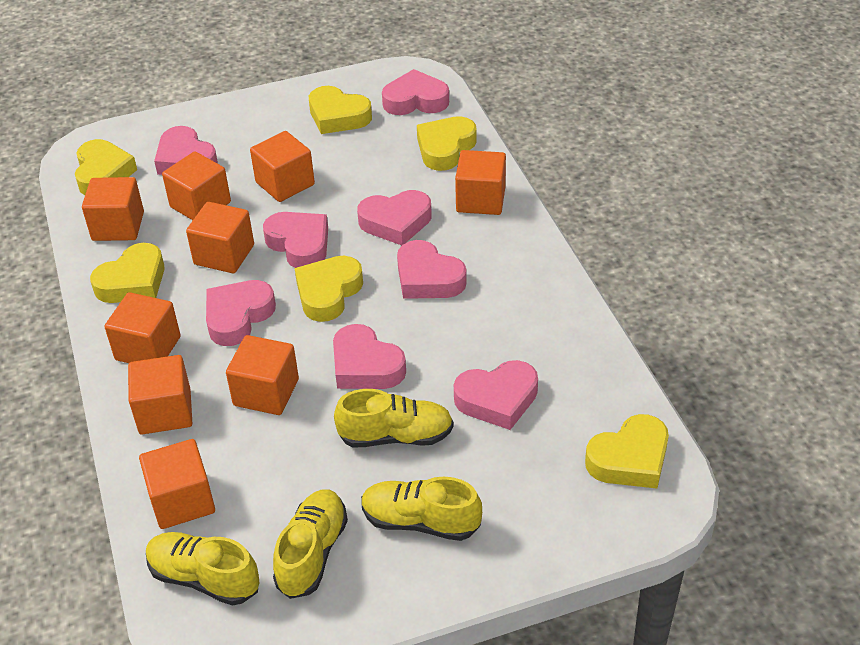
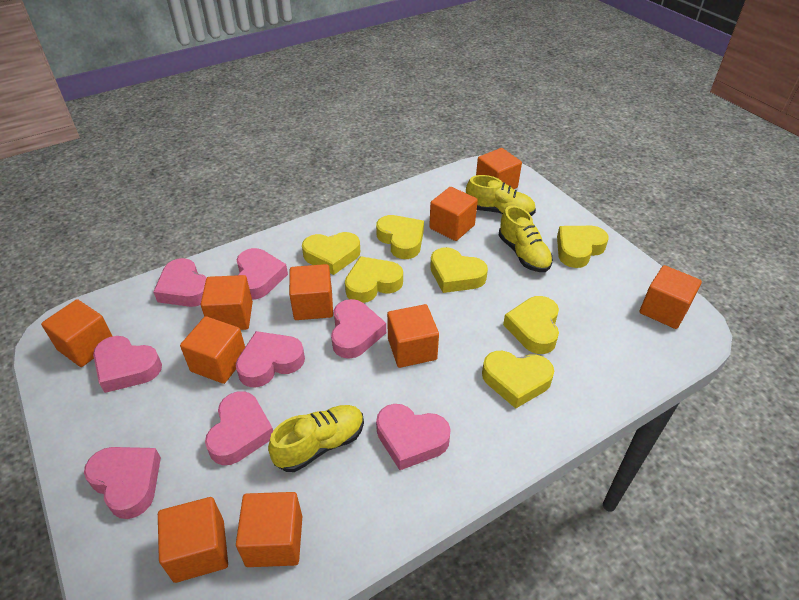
orange cube: 9 -> 10
yellow heart: 6 -> 7
yellow shoe: 4 -> 3

